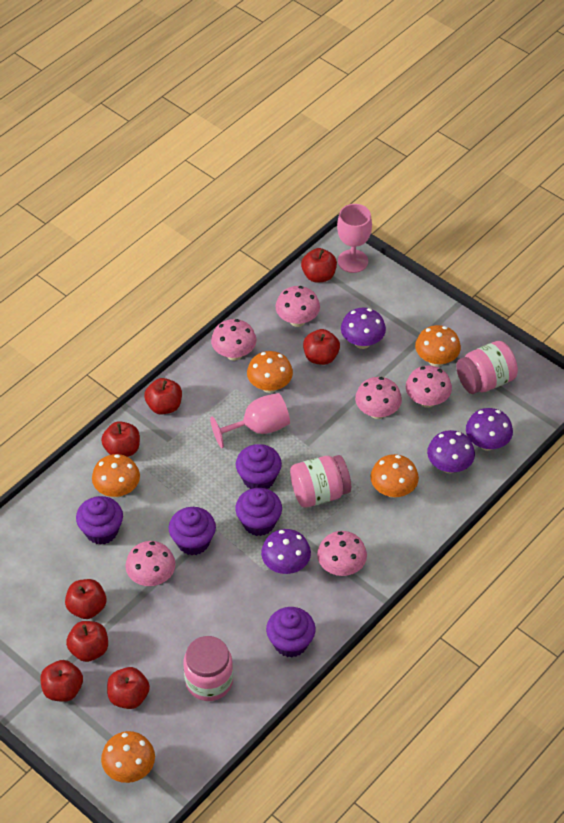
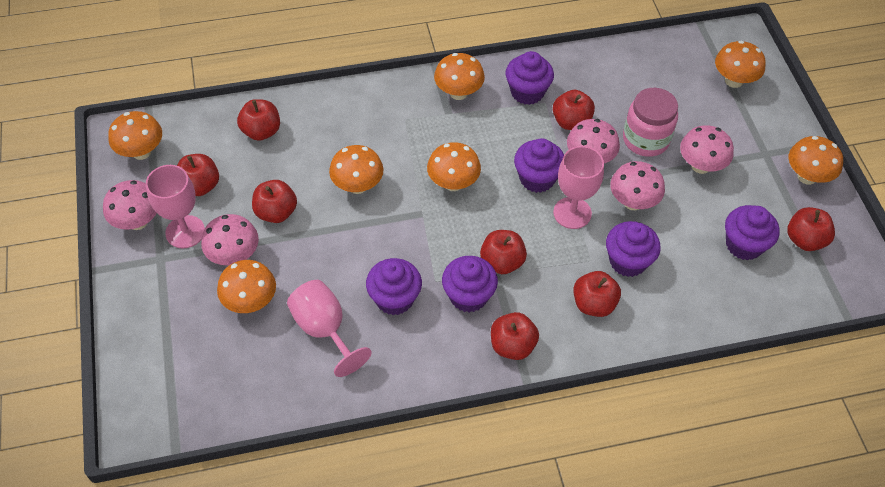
orange mushroom: 5 -> 7
pink goblet: 2 -> 3
pink jar: 3 -> 1
pink mushroom: 6 -> 5
purple cupcake: 5 -> 6
purple mushroom: 4 -> 0

